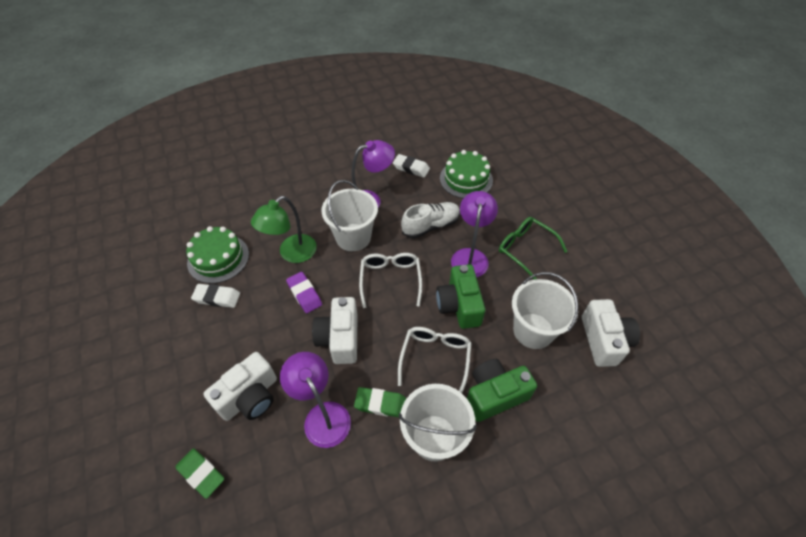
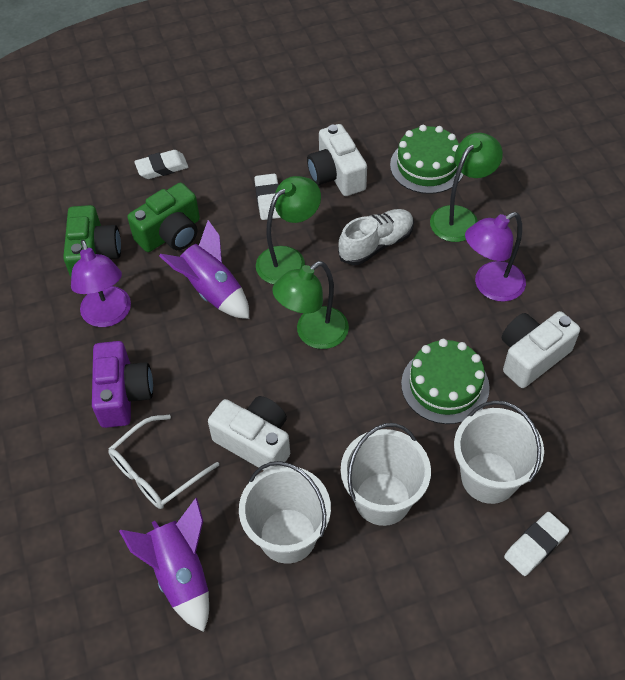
green eraser: 2 -> 0
green glasses: 1 -> 0
green lamp: 1 -> 3
purple camera: 0 -> 1
purple eraser: 1 -> 0
purple lamp: 3 -> 2
purple rocket: 0 -> 2
white eraser: 2 -> 3
white glasses: 2 -> 1

